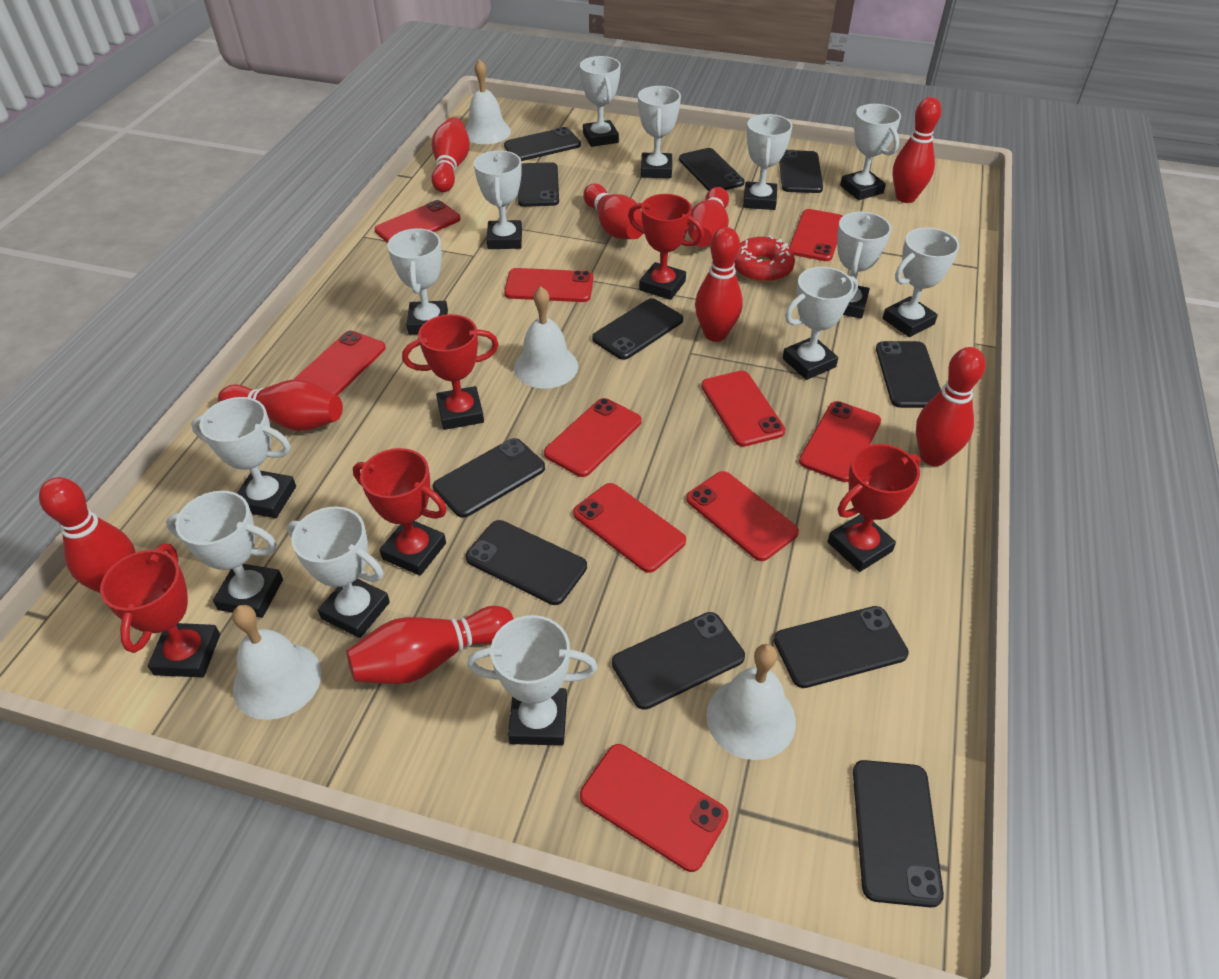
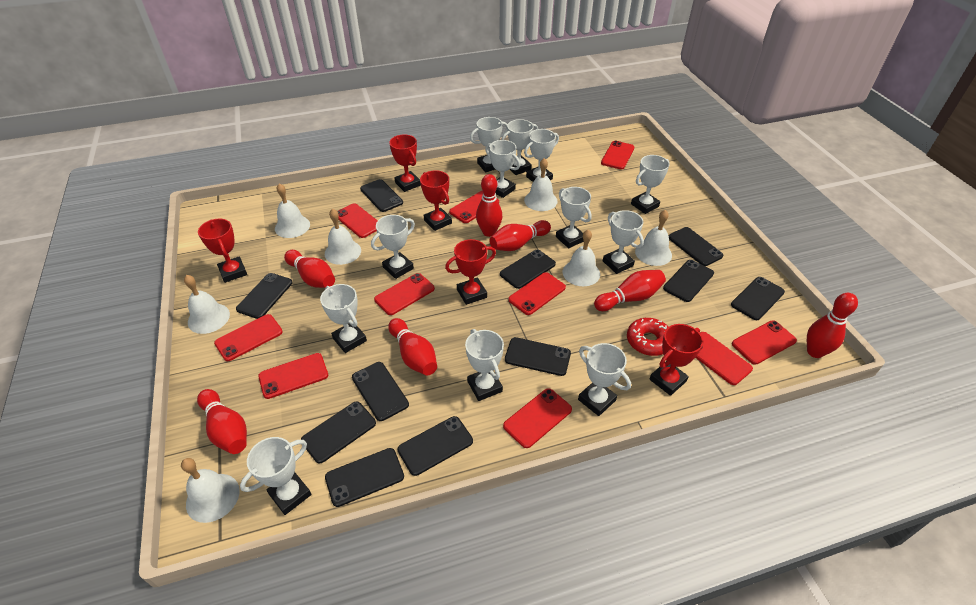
red bowling pin: 9 -> 7
white bell: 4 -> 7
white trophy: 13 -> 12

